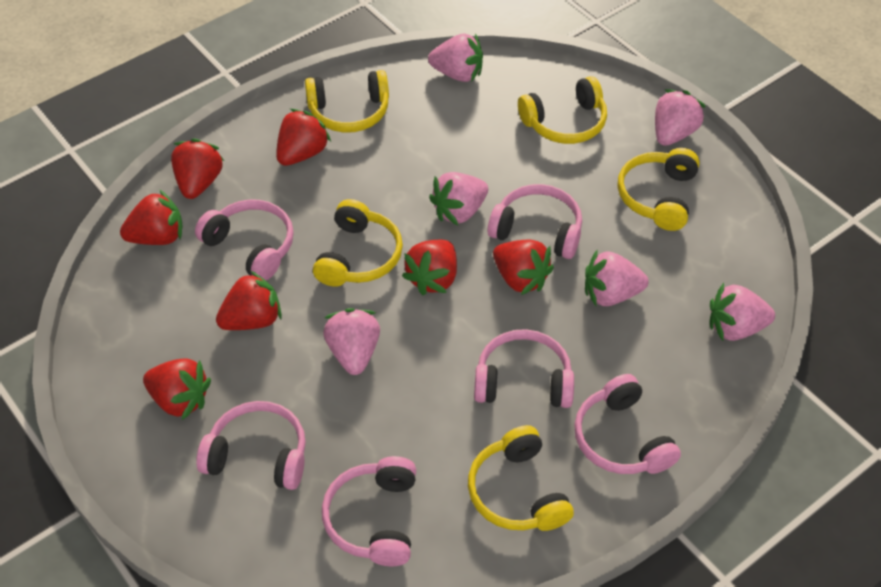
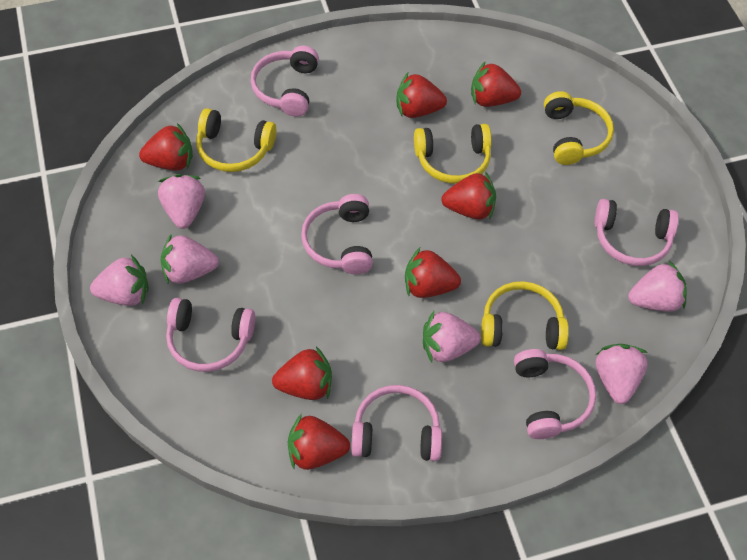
yellow headphones: 5 -> 4

